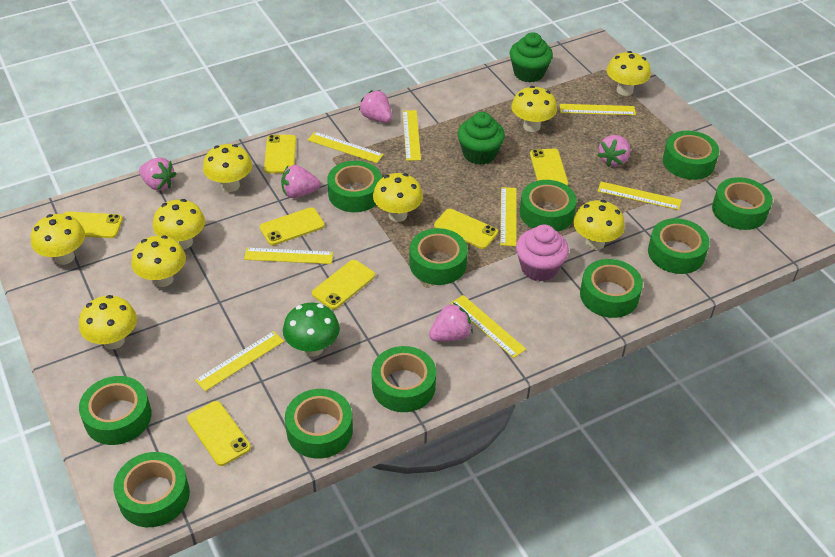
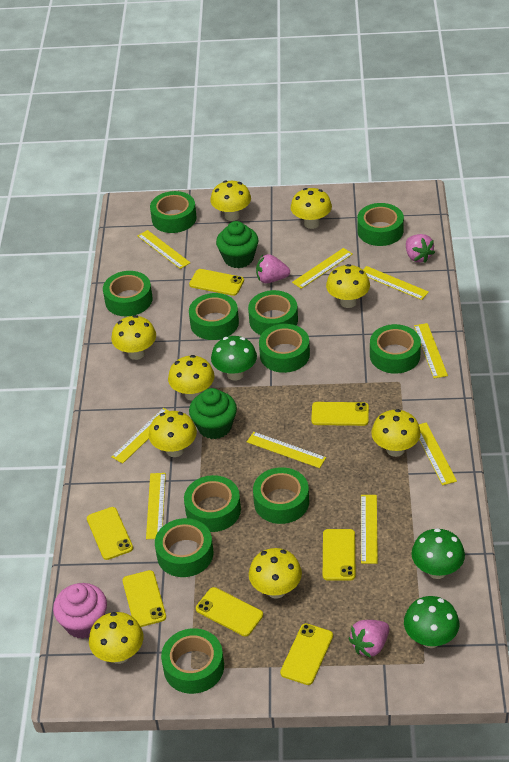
green mushroom: 1 -> 3
pink strawberry: 5 -> 3
yellow ruler: 8 -> 9

